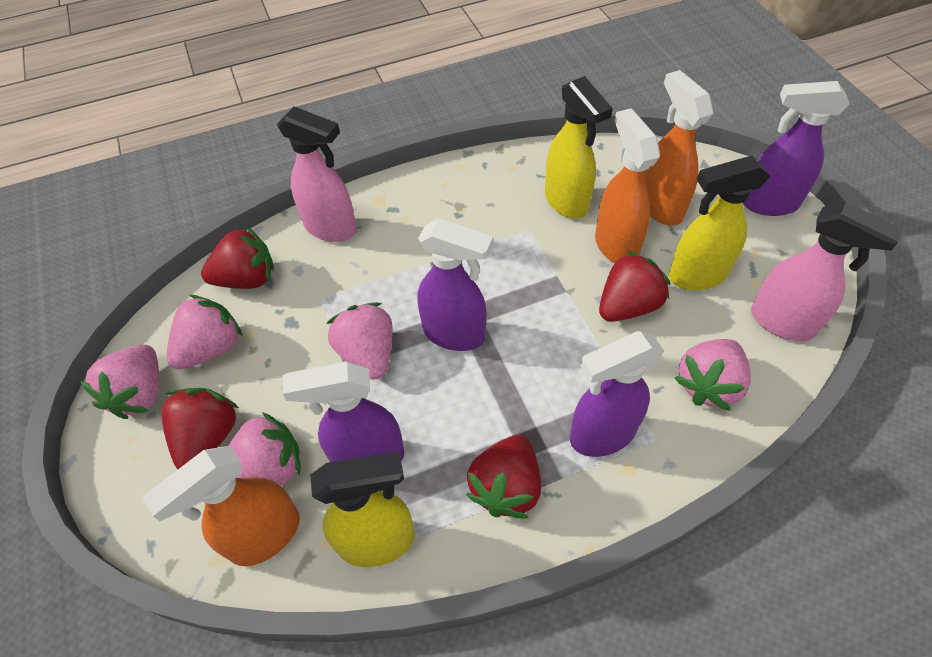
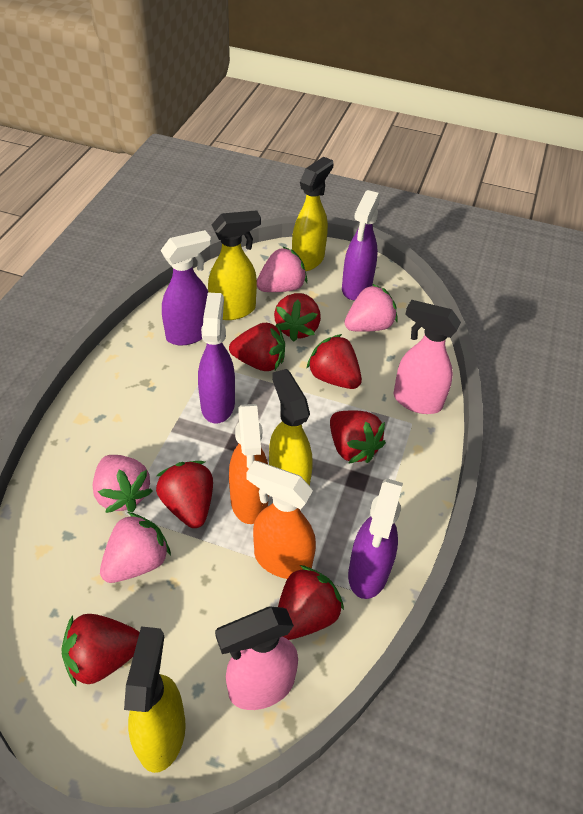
orange spray bottle: 3 -> 2
pink strawberry: 5 -> 4
red strawberry: 4 -> 7
yellow spray bottle: 3 -> 4

